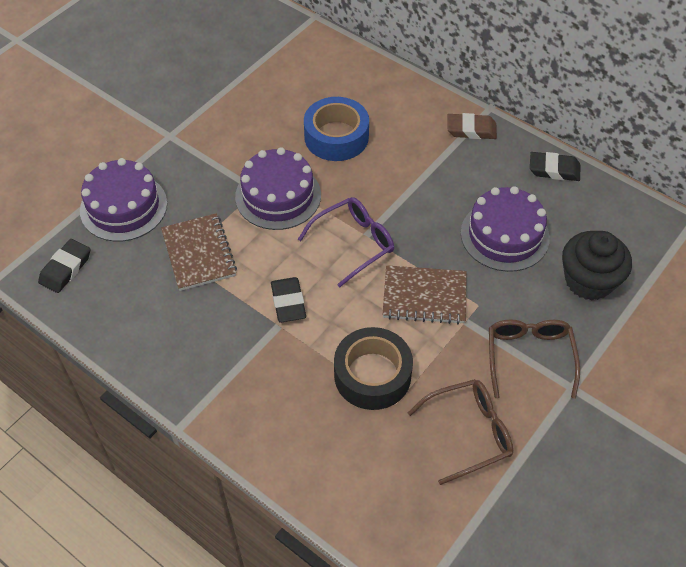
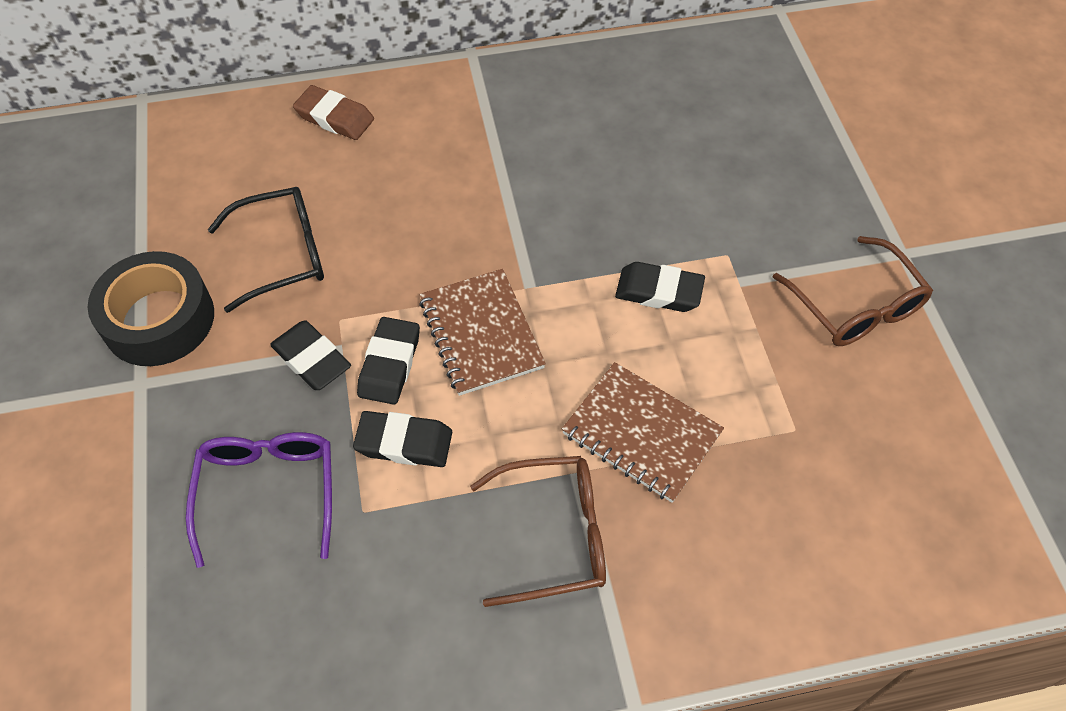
black cupcake: 1 -> 0
black eraser: 3 -> 4
black glasses: 0 -> 1
blue tape: 1 -> 0
purple cake: 3 -> 0

